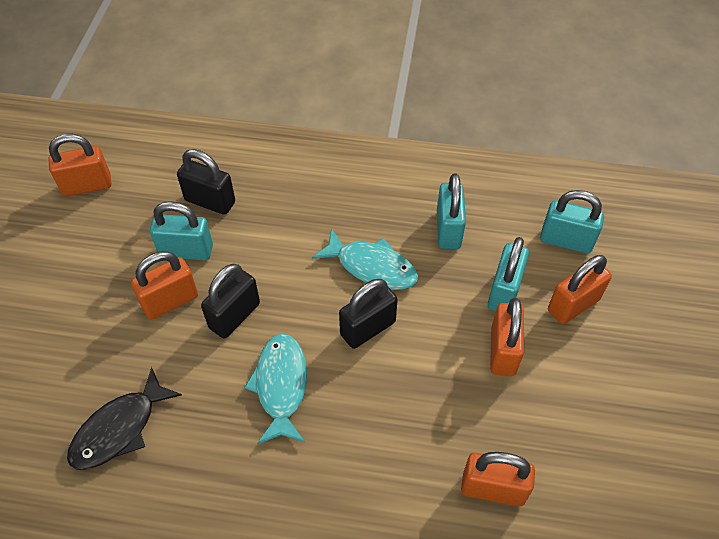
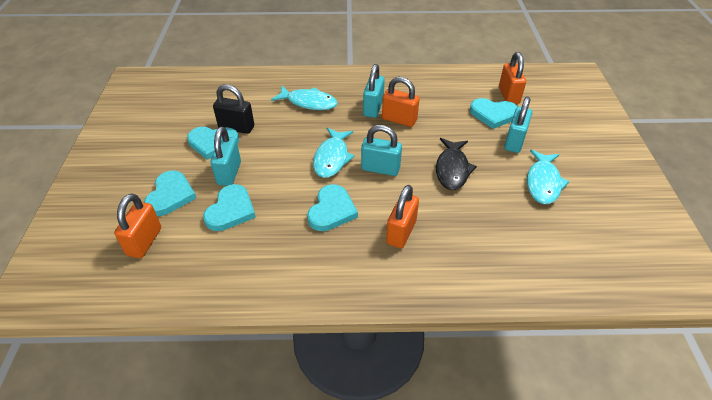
black padlock: 3 -> 1
orange padlock: 5 -> 4
turquoise fish: 2 -> 3
turquoise heart: 0 -> 5

